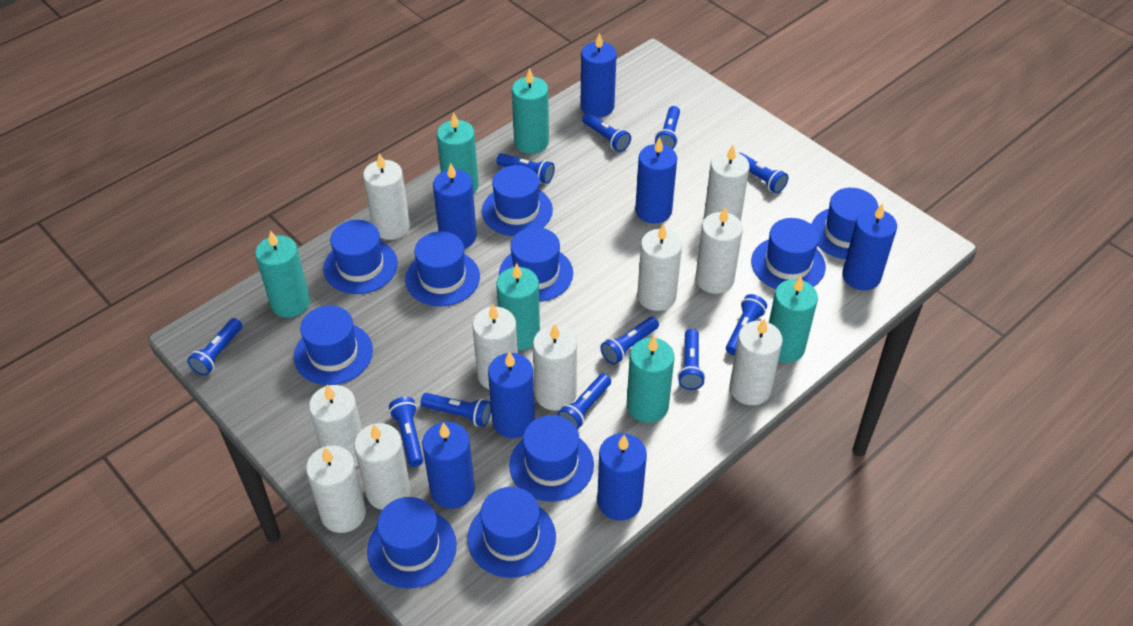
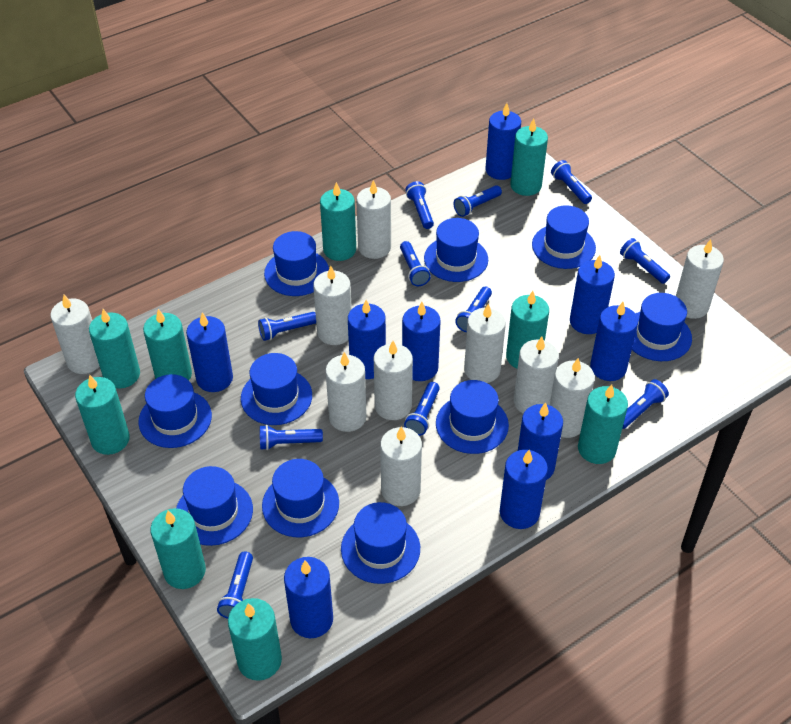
blue candle: 7 -> 9
turquoise candle: 6 -> 9

